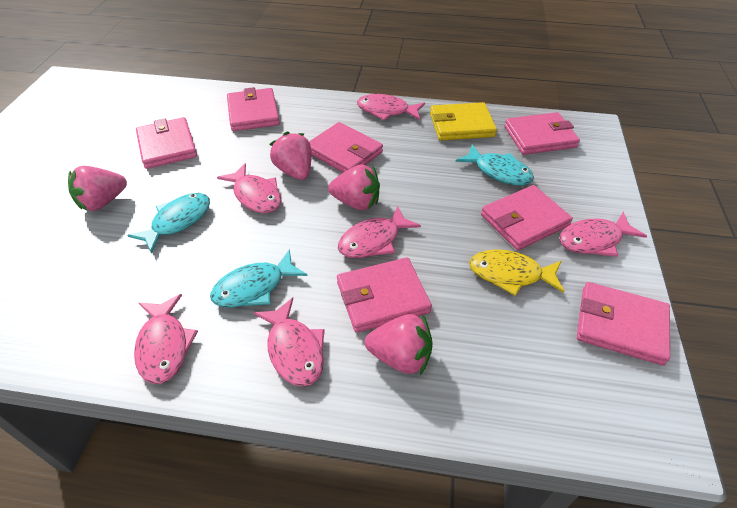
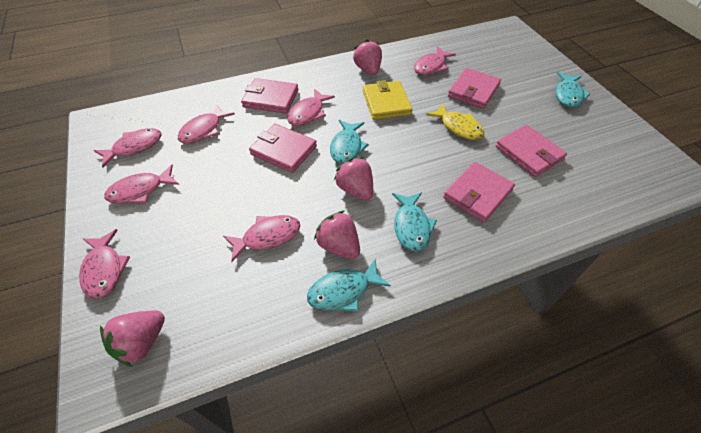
pink fish: 6 -> 7
pink wallet: 7 -> 5
turquoise fish: 3 -> 4

